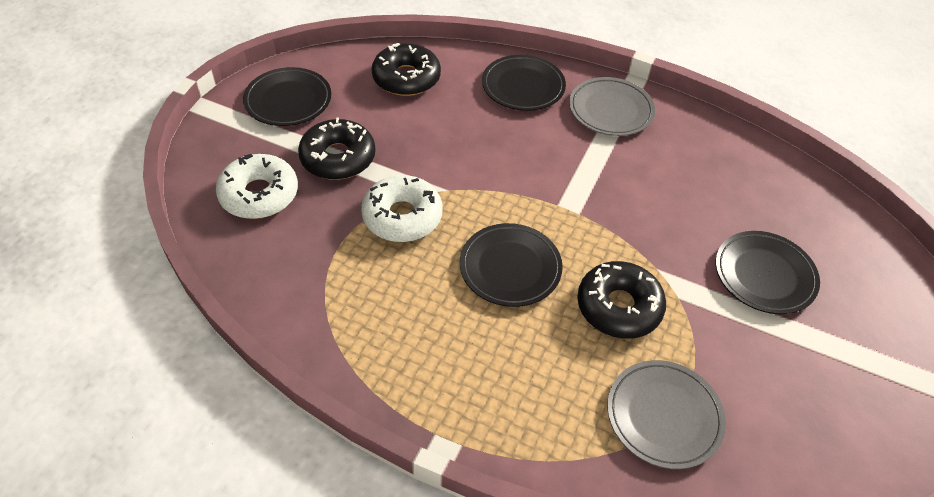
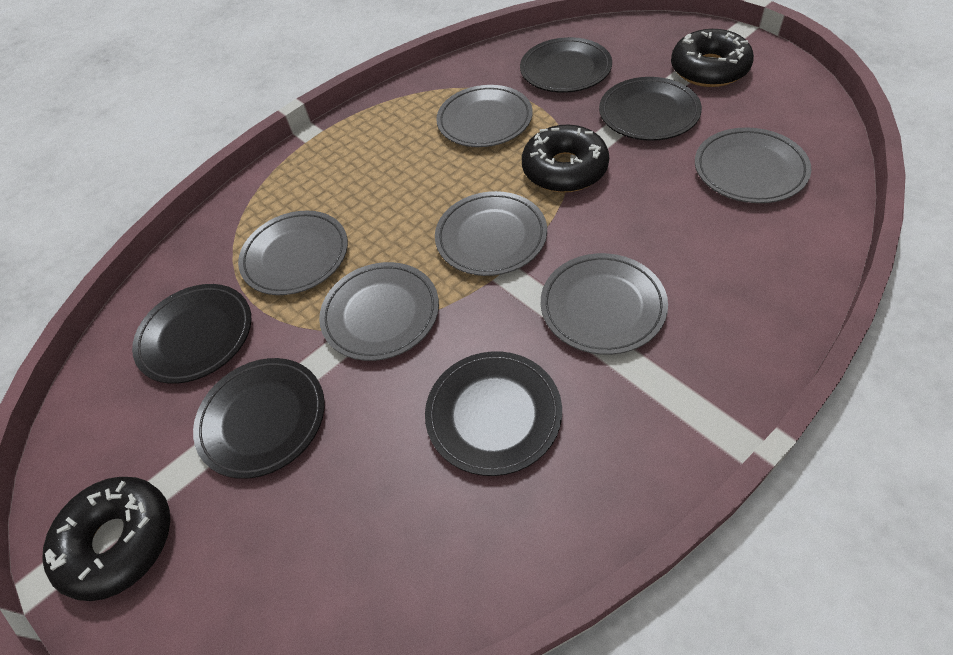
black plate: 4 -> 5
grey plate: 2 -> 6
white donut: 2 -> 0

